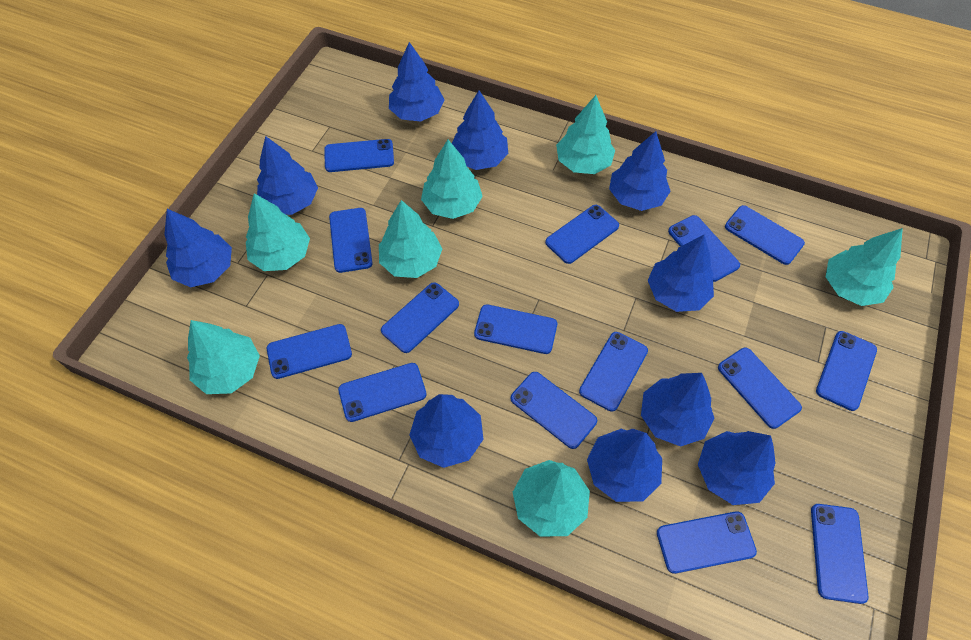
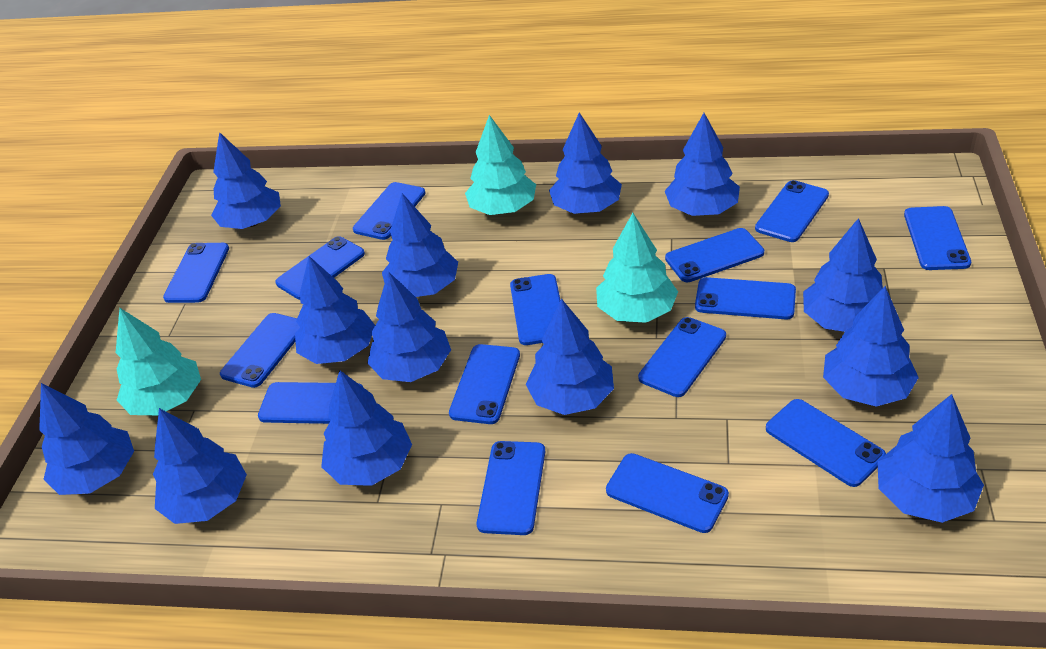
blue tree: 10 -> 13
turquoise tree: 7 -> 3

